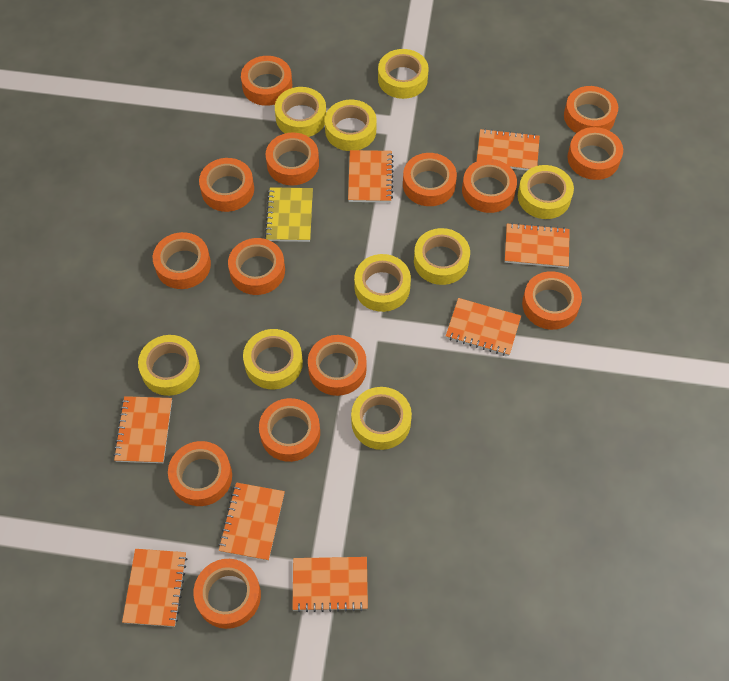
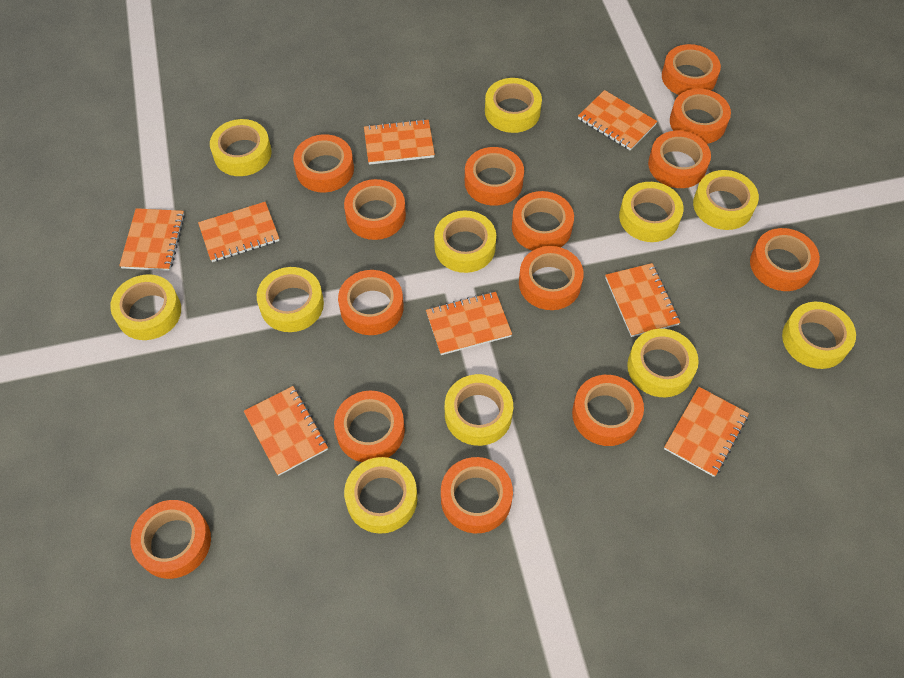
yellow notebook: 1 -> 0
yellow tape: 9 -> 11

